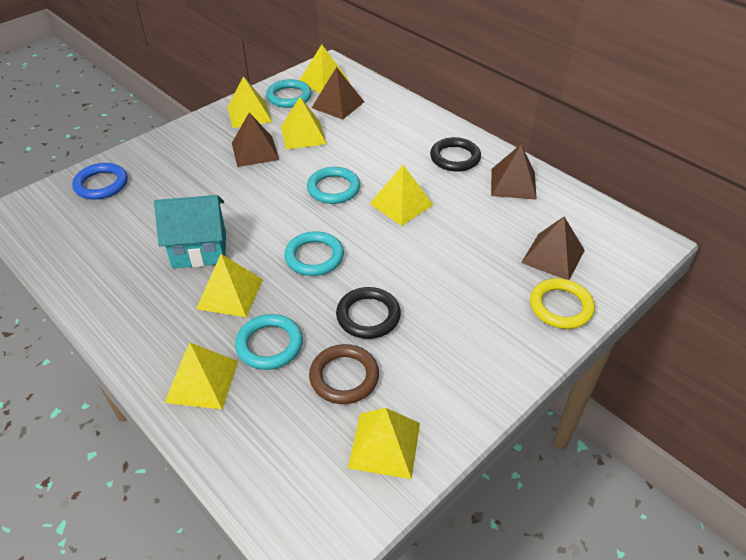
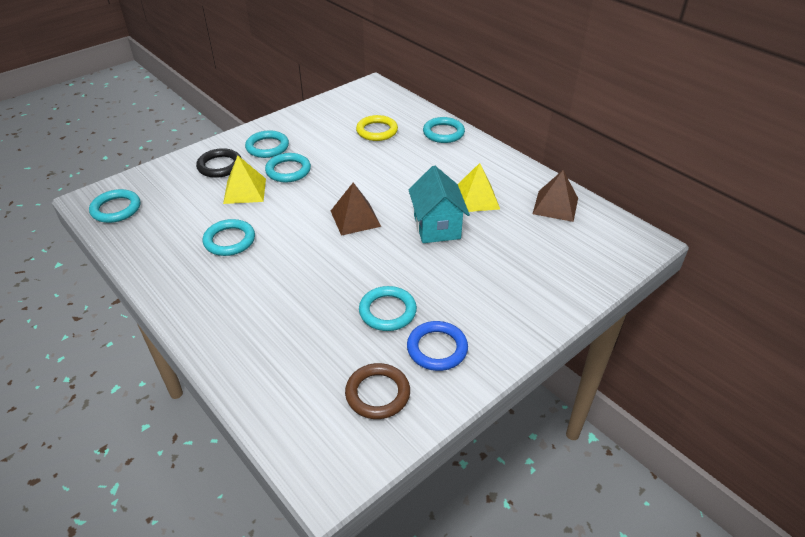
black ring: 2 -> 1
brown pyramid: 4 -> 2
turquoise ring: 4 -> 6
yellow pyramid: 7 -> 2

